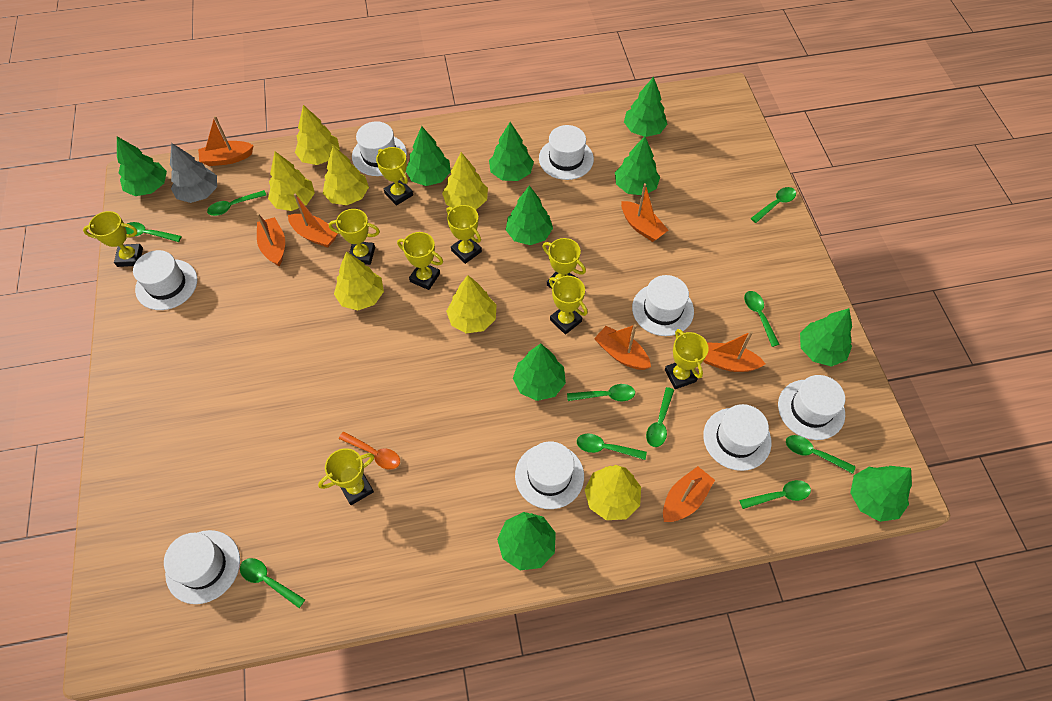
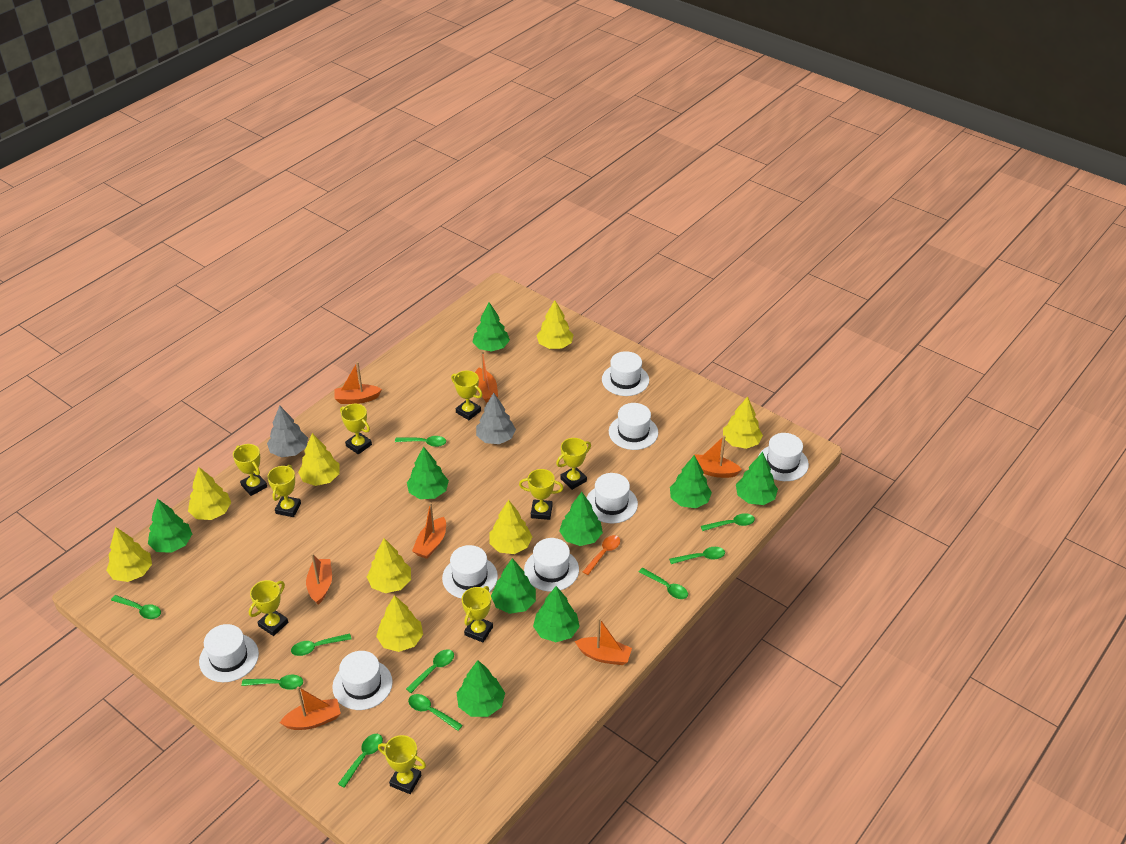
green tree: 10 -> 9
grey tree: 1 -> 2
yellow tree: 7 -> 8

